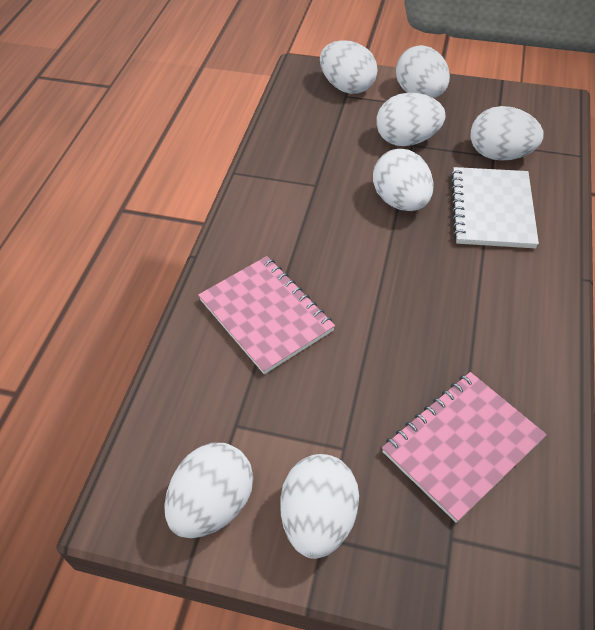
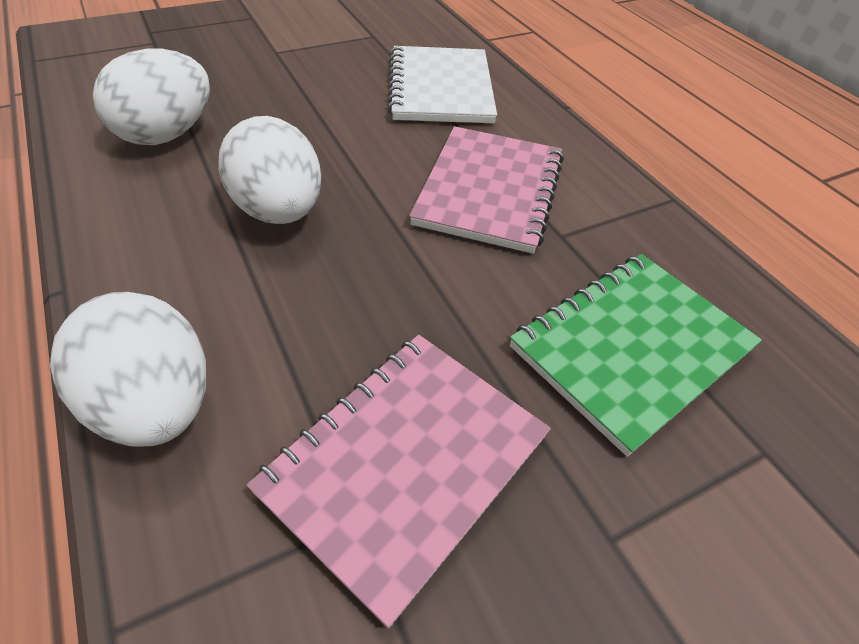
green notebook: 0 -> 1
white egg: 7 -> 3

